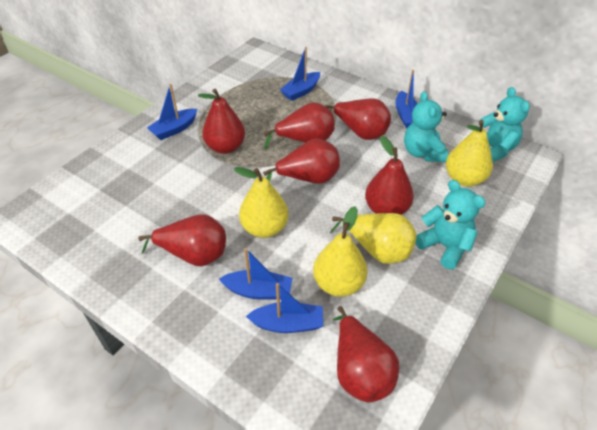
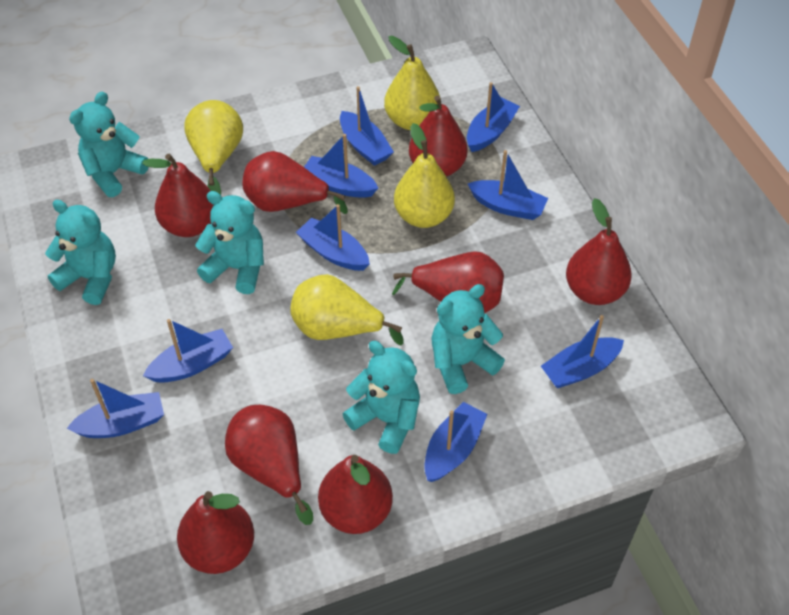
blue boat: 5 -> 9
red pear: 7 -> 8
turquoise teddy bear: 3 -> 5

